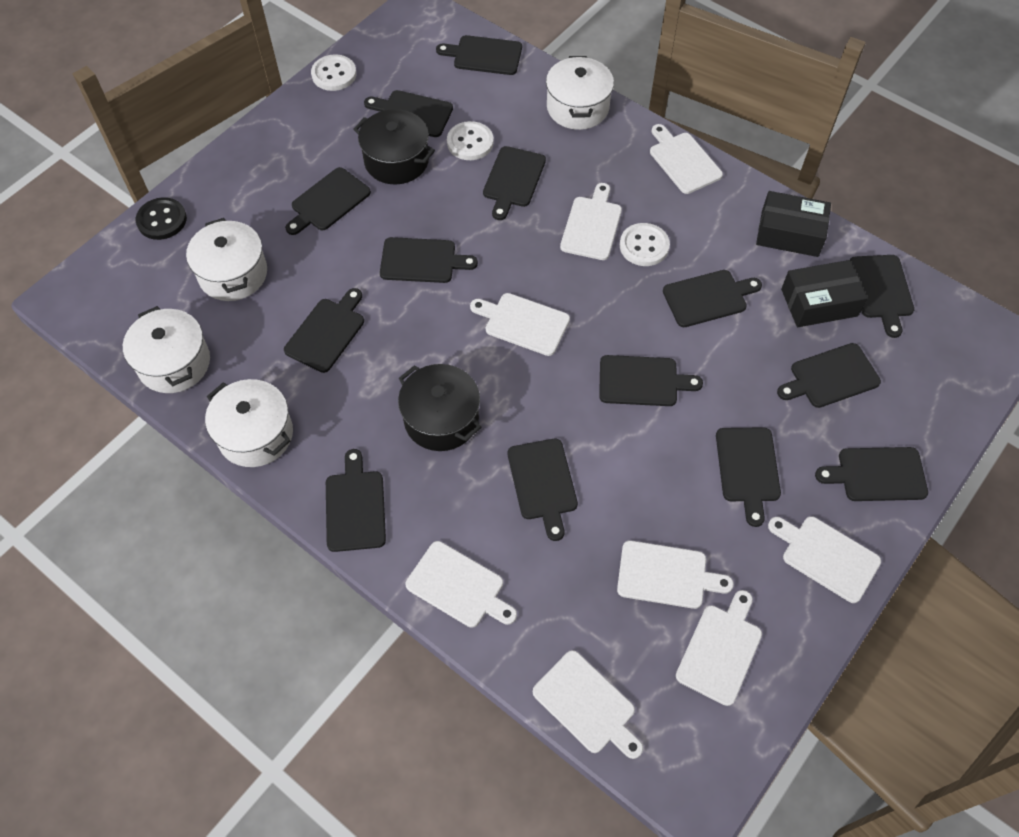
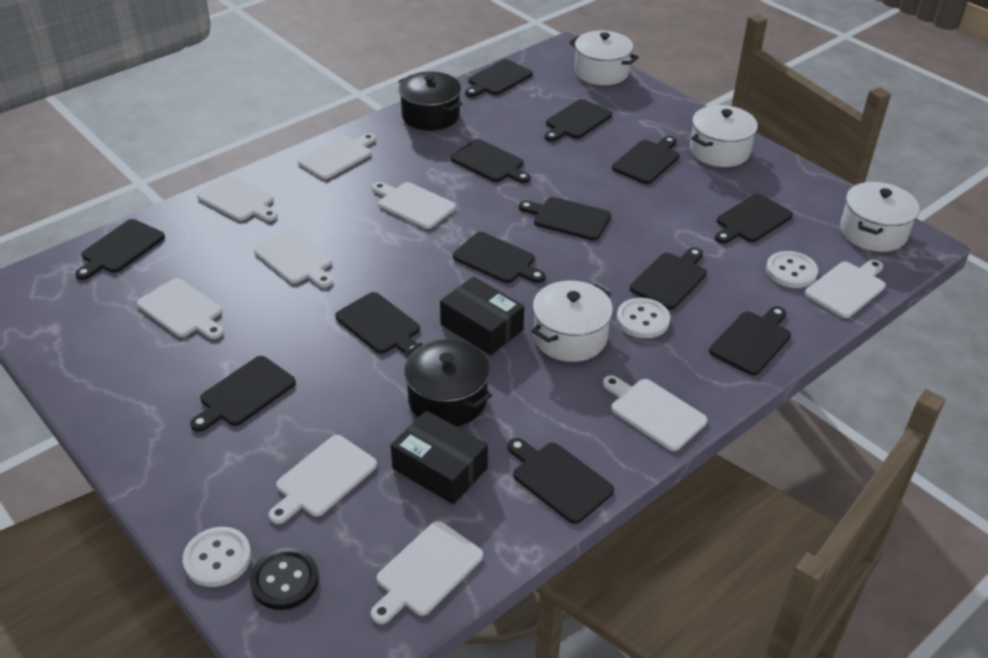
black cutting board: 14 -> 13
white cutting board: 8 -> 9

